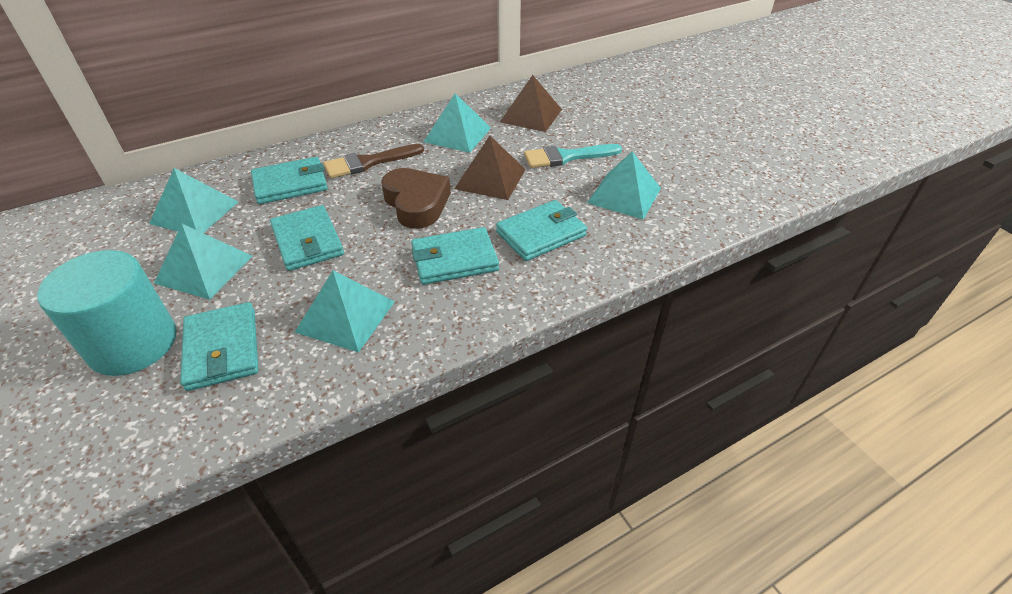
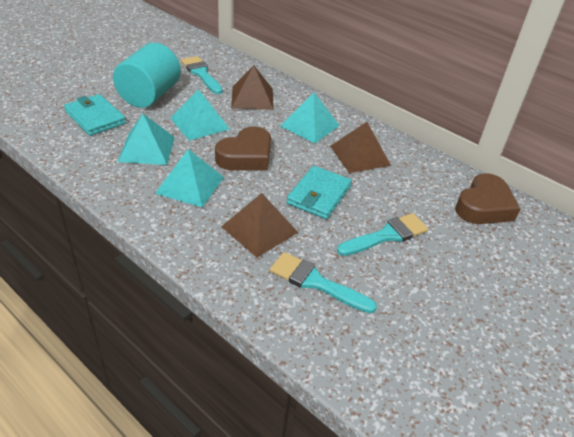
brown brush: 1 -> 0
brown heart: 1 -> 2
brown pyramid: 2 -> 3
turquoise brush: 1 -> 3
turquoise pyramid: 5 -> 4
turquoise wallet: 5 -> 2

